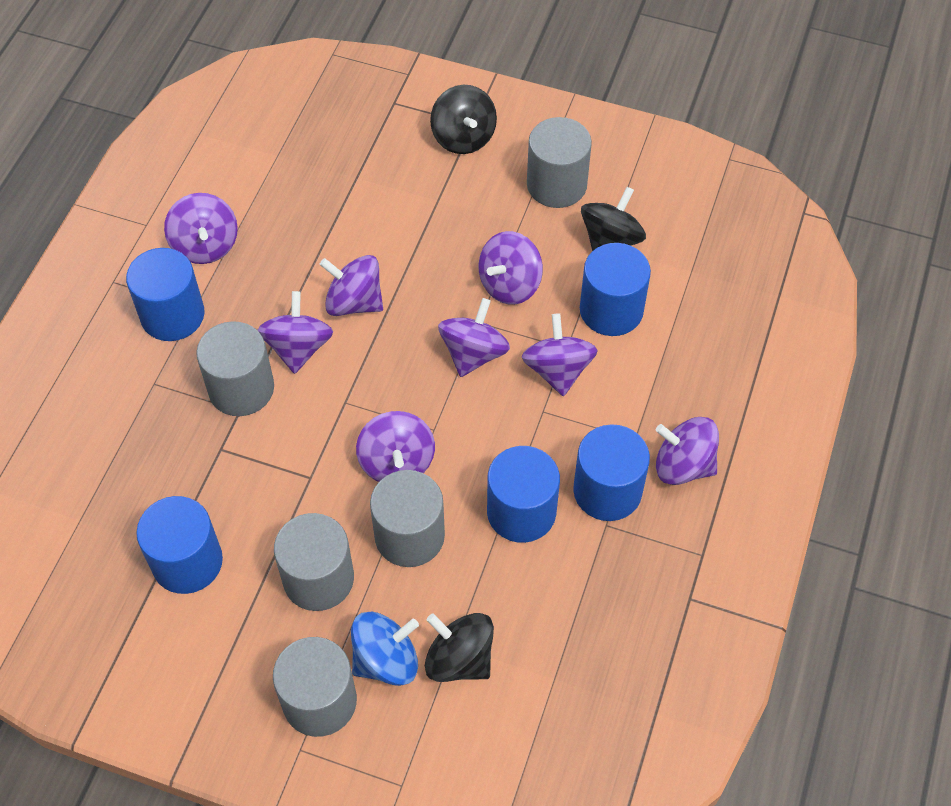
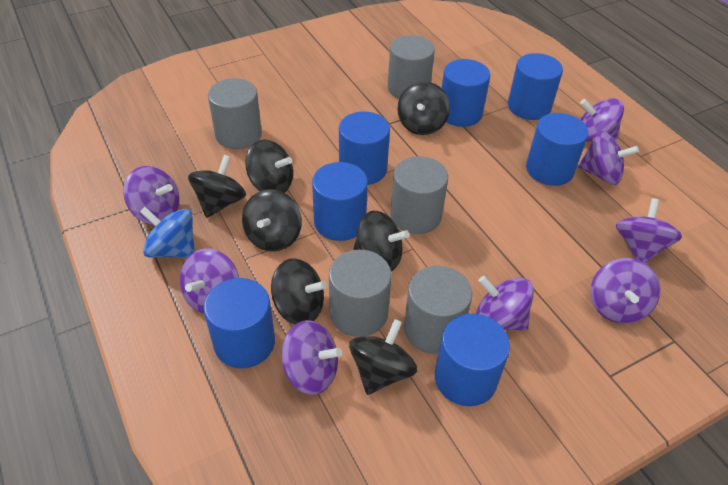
black spinning top: 3 -> 7
blue cylinder: 5 -> 7

